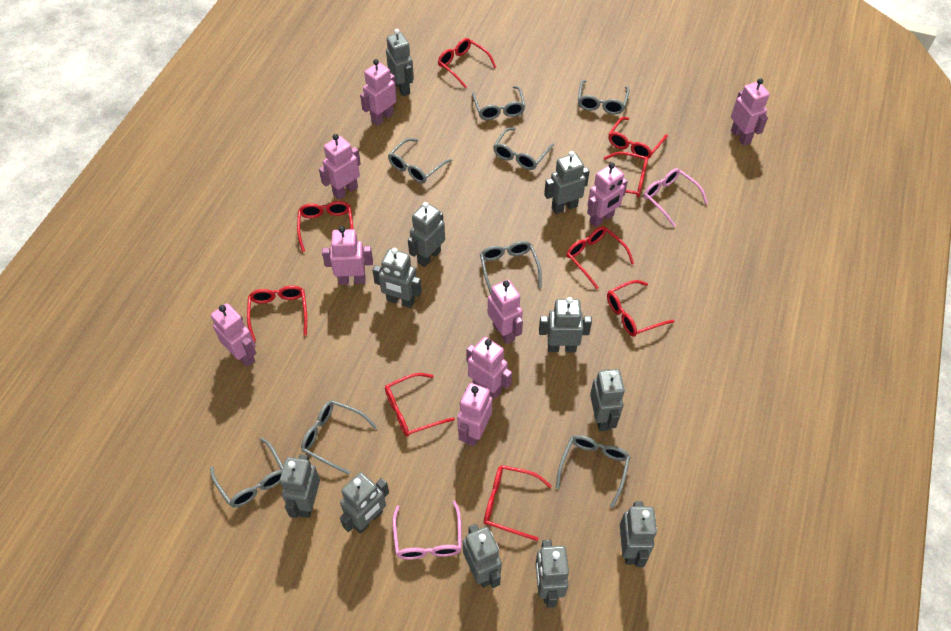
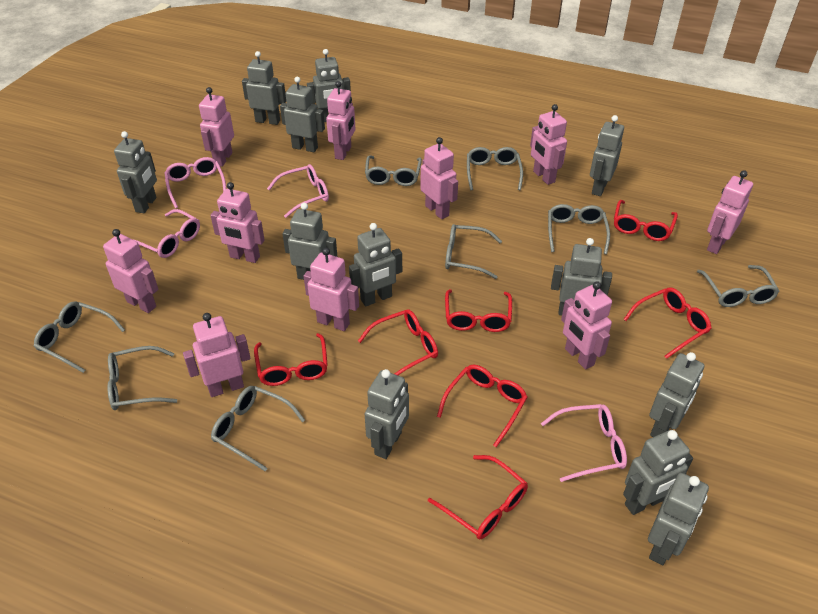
grey robot: 11 -> 12
pink glasses: 2 -> 4
pink robot: 9 -> 10
red glasses: 9 -> 7

